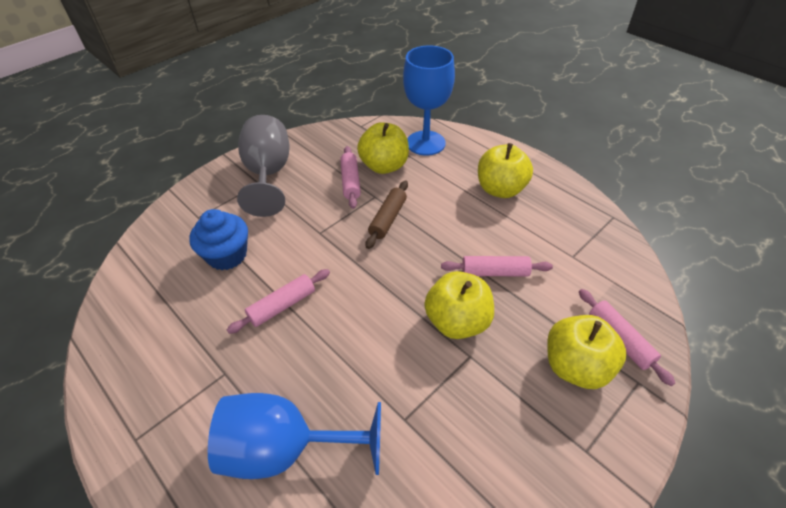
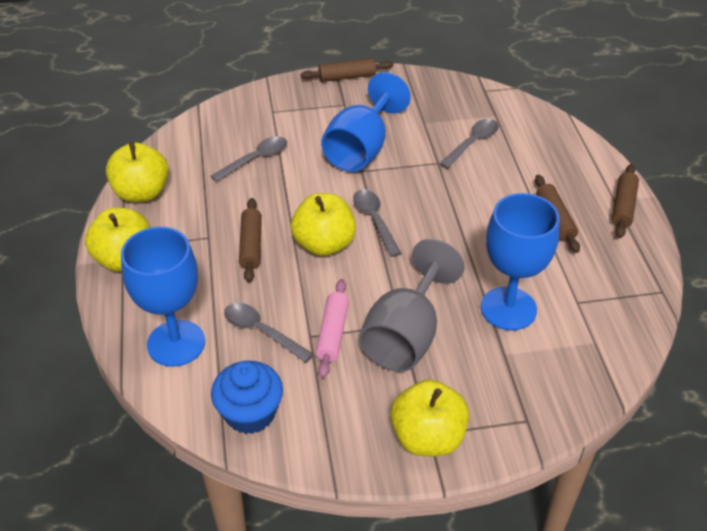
blue goblet: 2 -> 3
brown rolling pin: 1 -> 4
grey spoon: 0 -> 4
pink rolling pin: 4 -> 1

